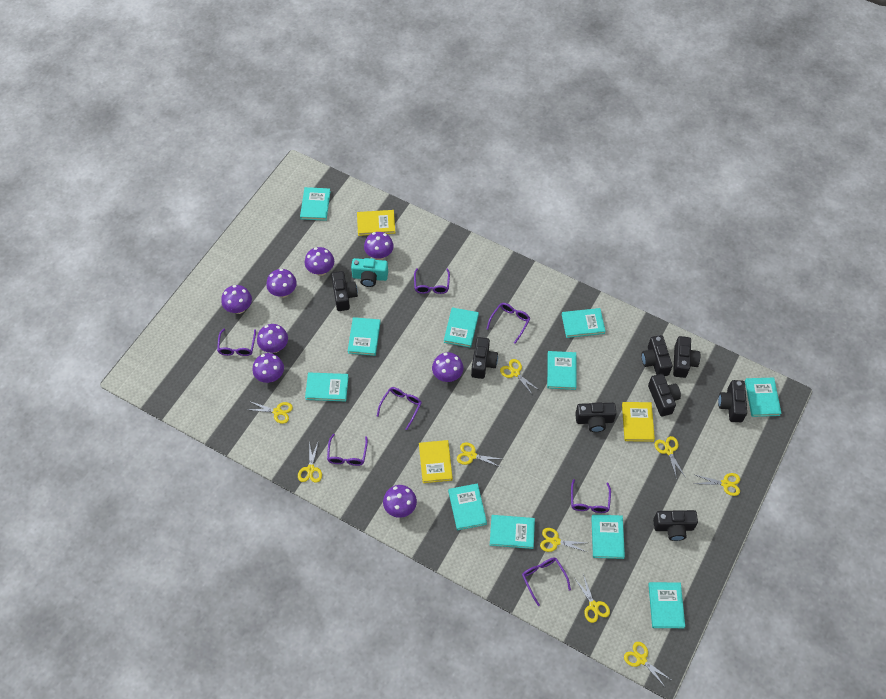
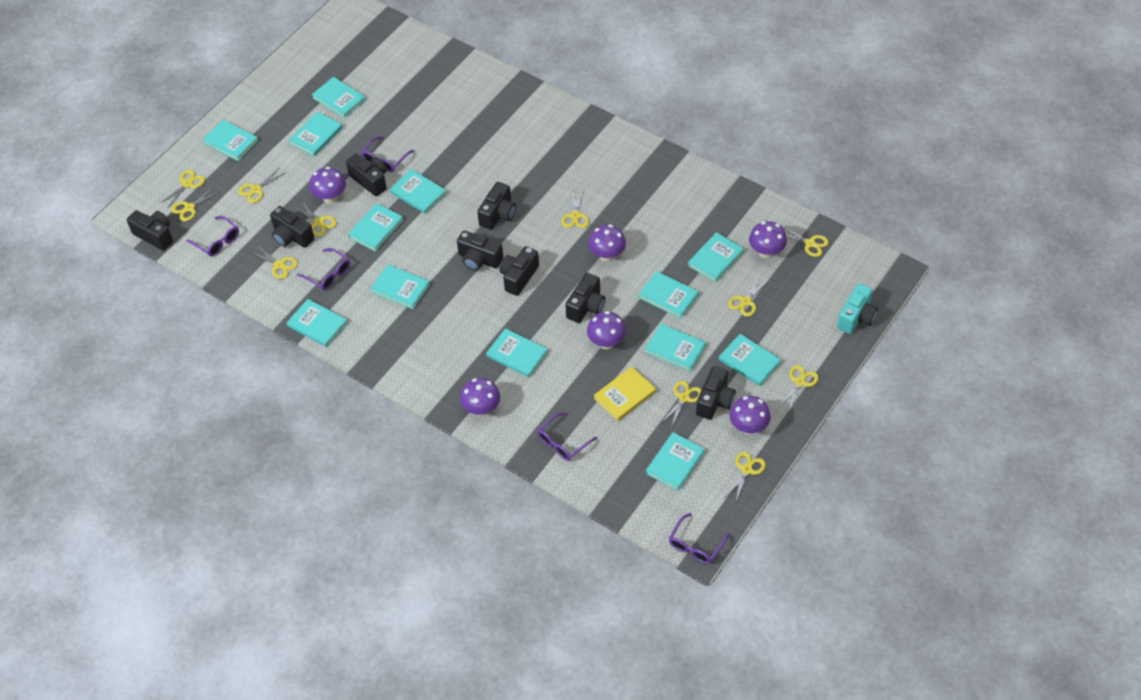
purple glasses: 7 -> 5
purple mushroom: 8 -> 6
turquoise book: 11 -> 13
yellow book: 3 -> 1
yellow scissors: 9 -> 11

